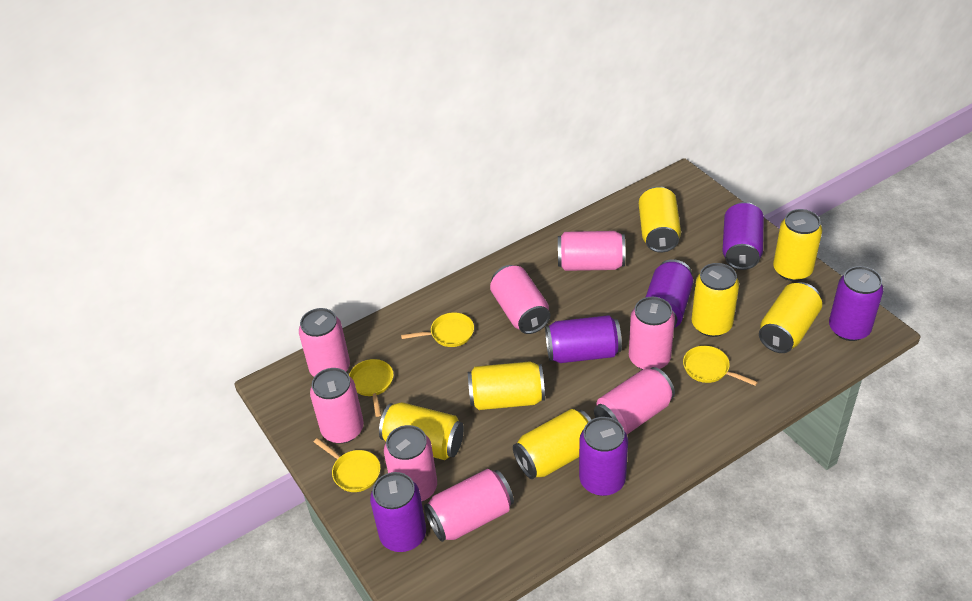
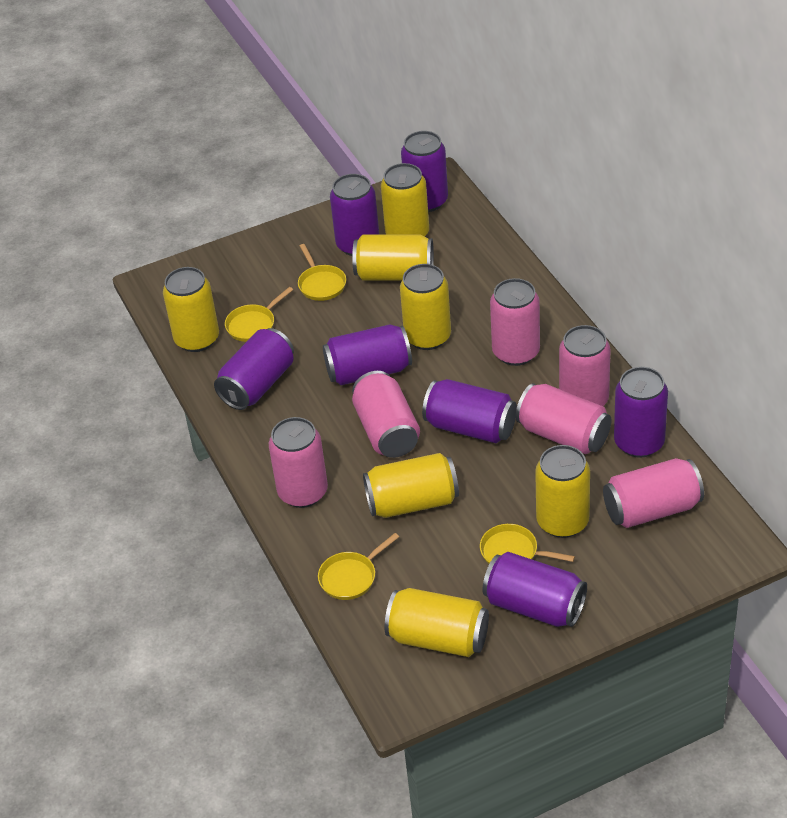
pink can: 8 -> 6
purple can: 6 -> 7

